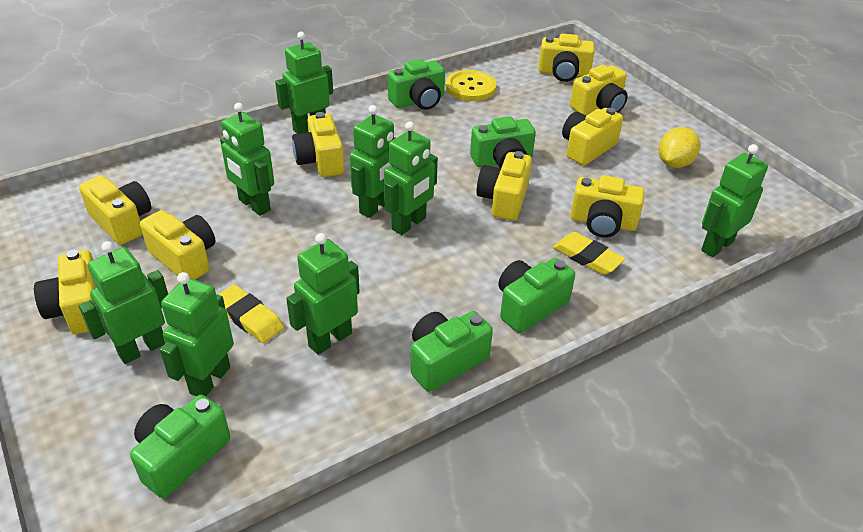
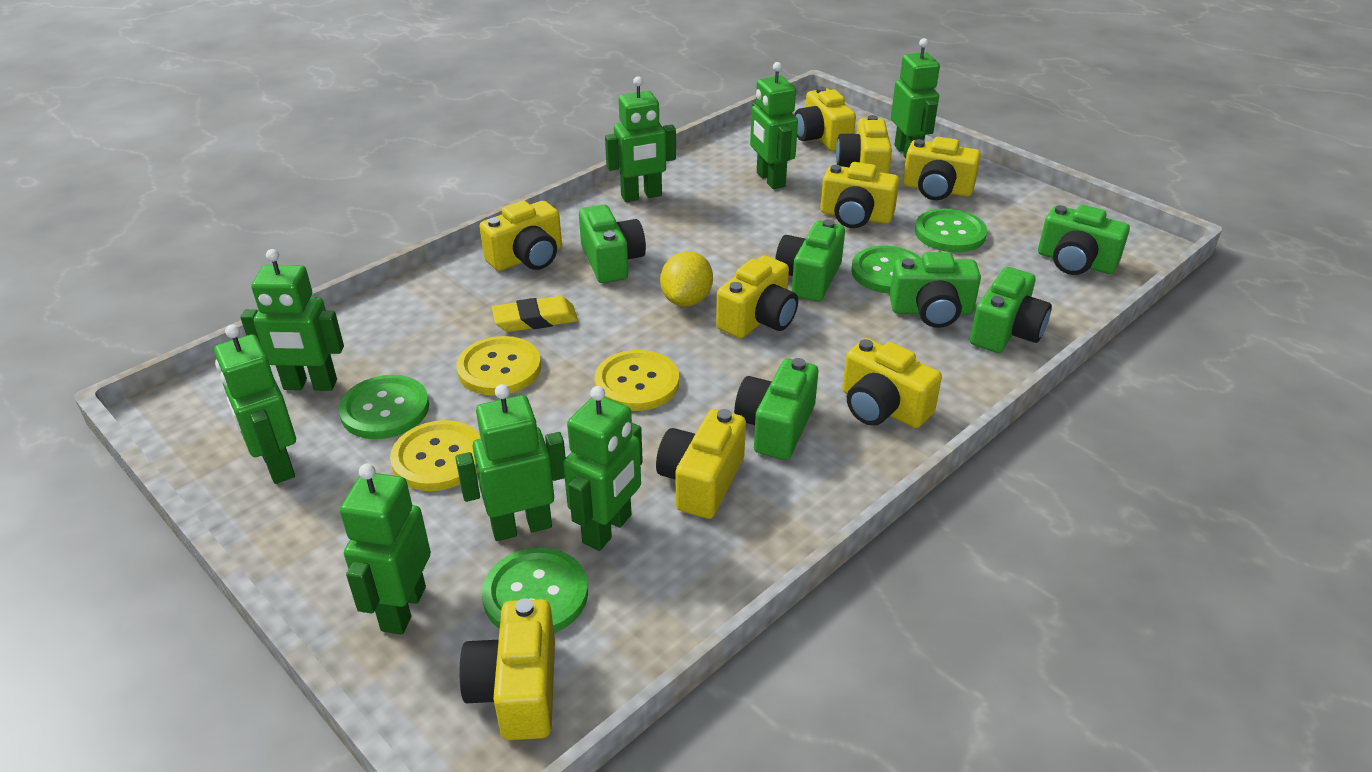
green button: 0 -> 4
green camera: 5 -> 6
yellow button: 1 -> 3
yellow eraser: 2 -> 1

